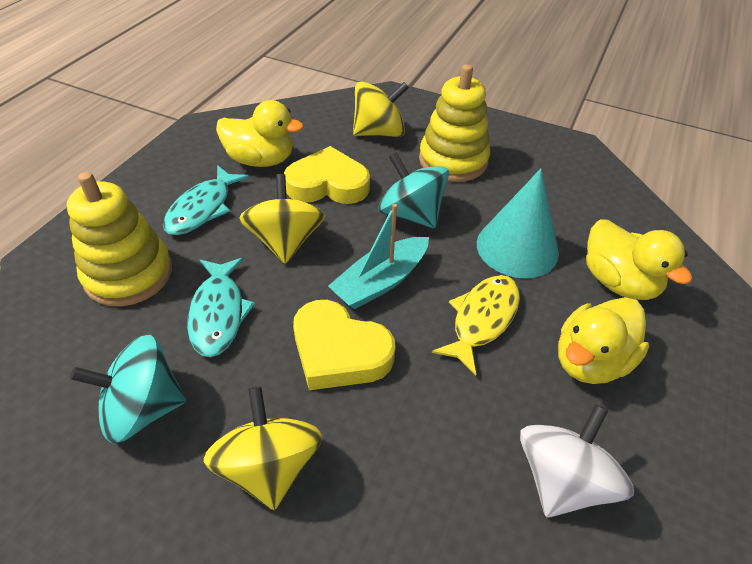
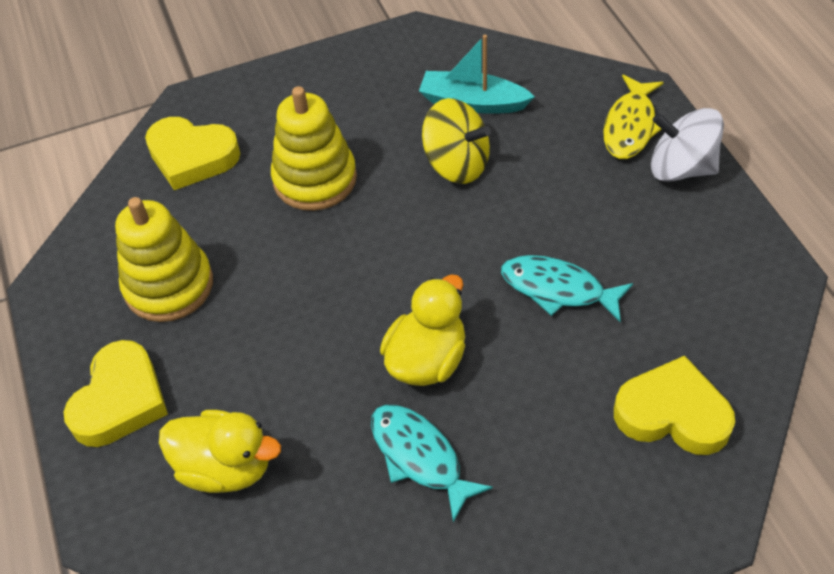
turquoise cone: 1 -> 0
turquoise spinning top: 2 -> 0
yellow duck: 3 -> 2
yellow heart: 2 -> 3
yellow spinning top: 3 -> 1

